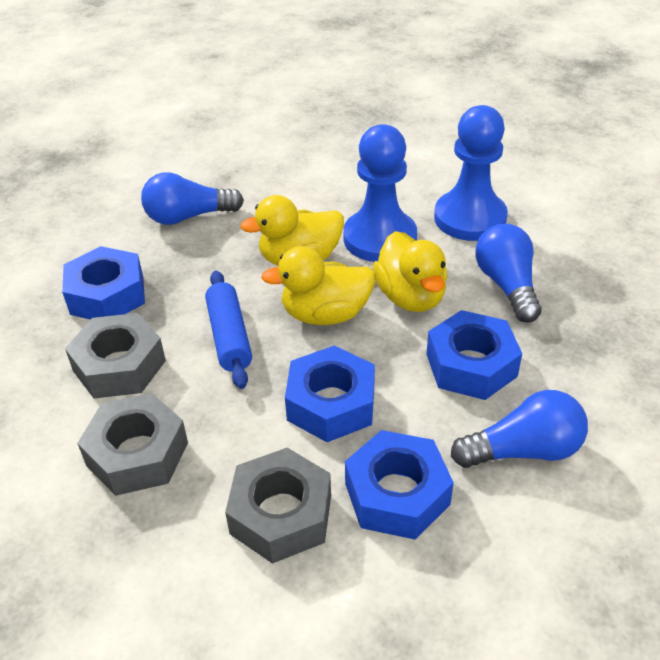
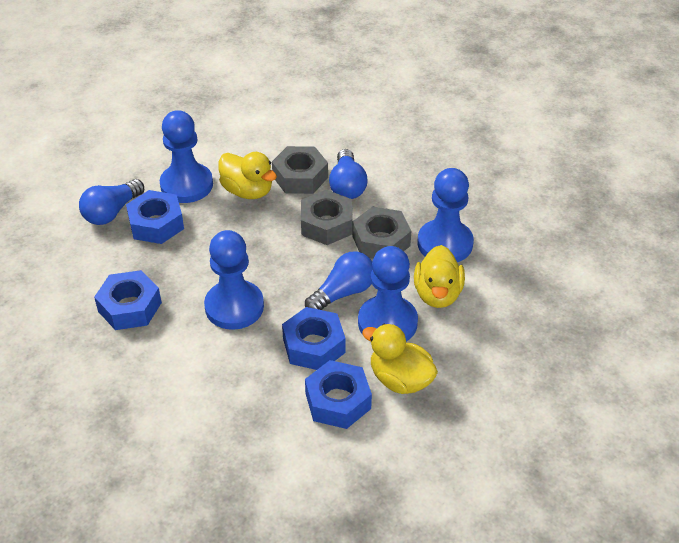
blue pawn: 2 -> 4
blue rolling pin: 1 -> 0

